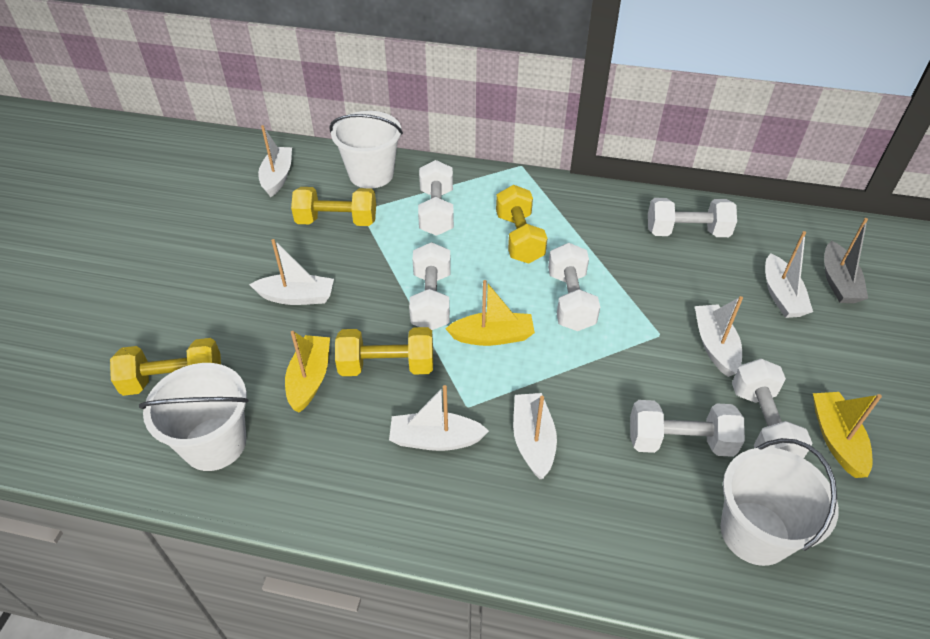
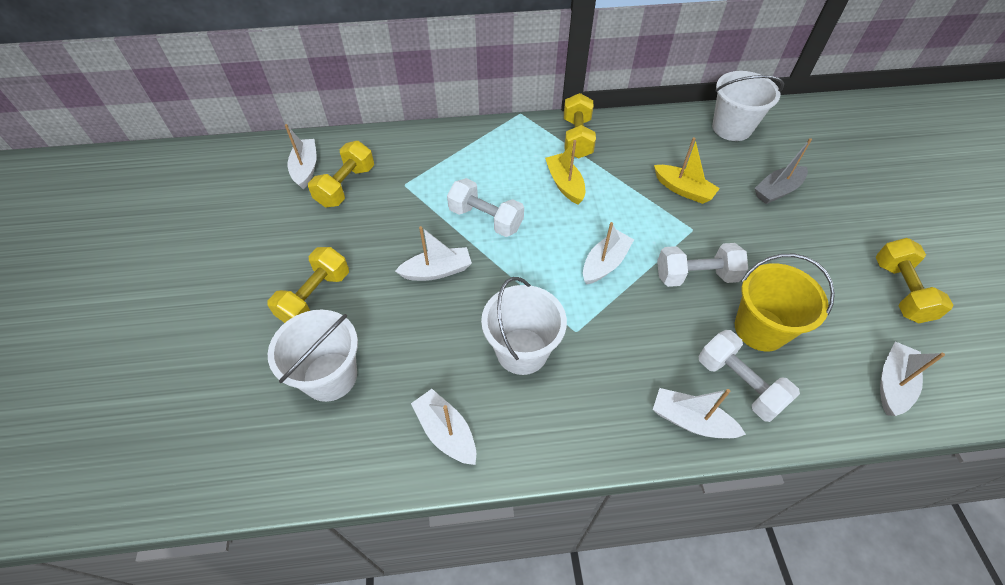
white dumbbell: 6 -> 3
yellow boat: 3 -> 2
yellow bucket: 0 -> 1

